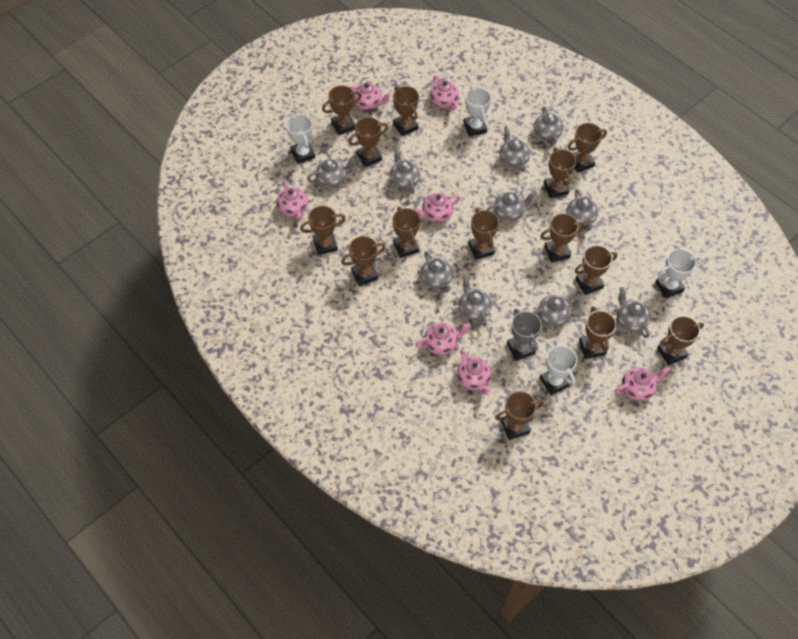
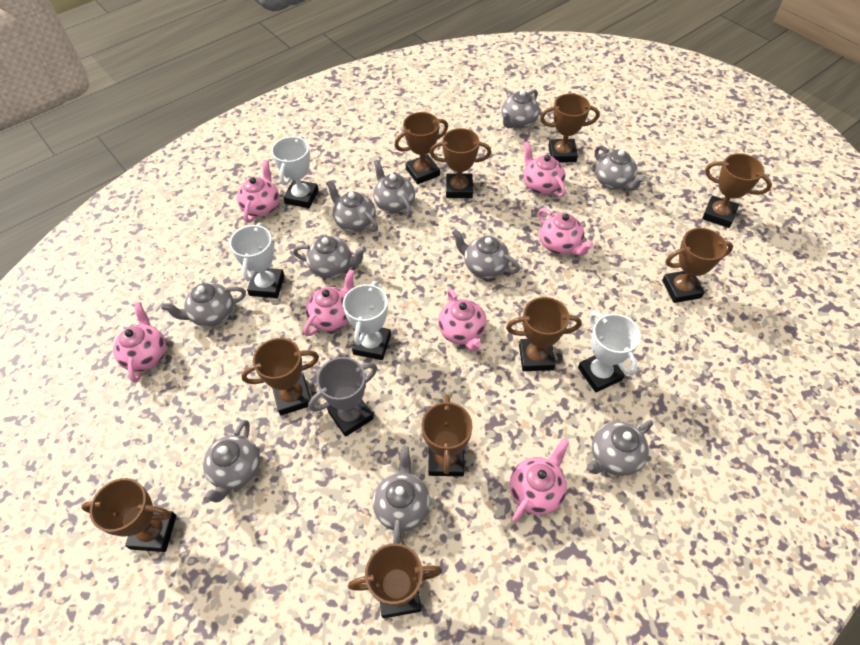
brown trophy: 14 -> 10

